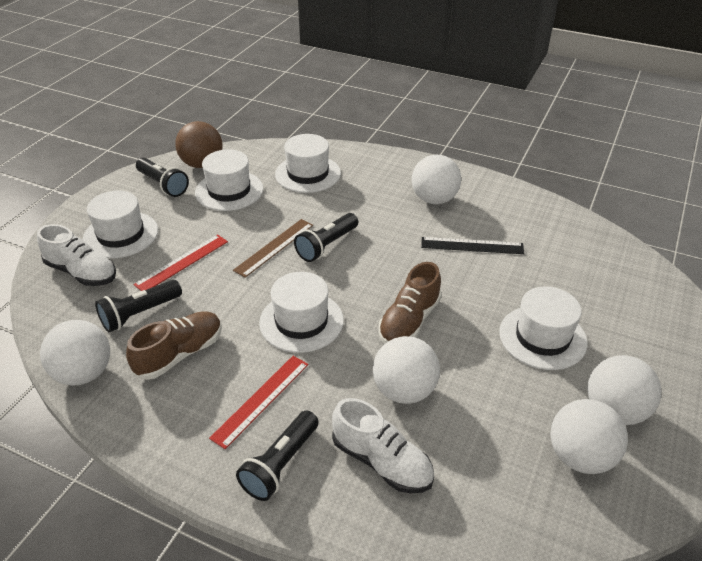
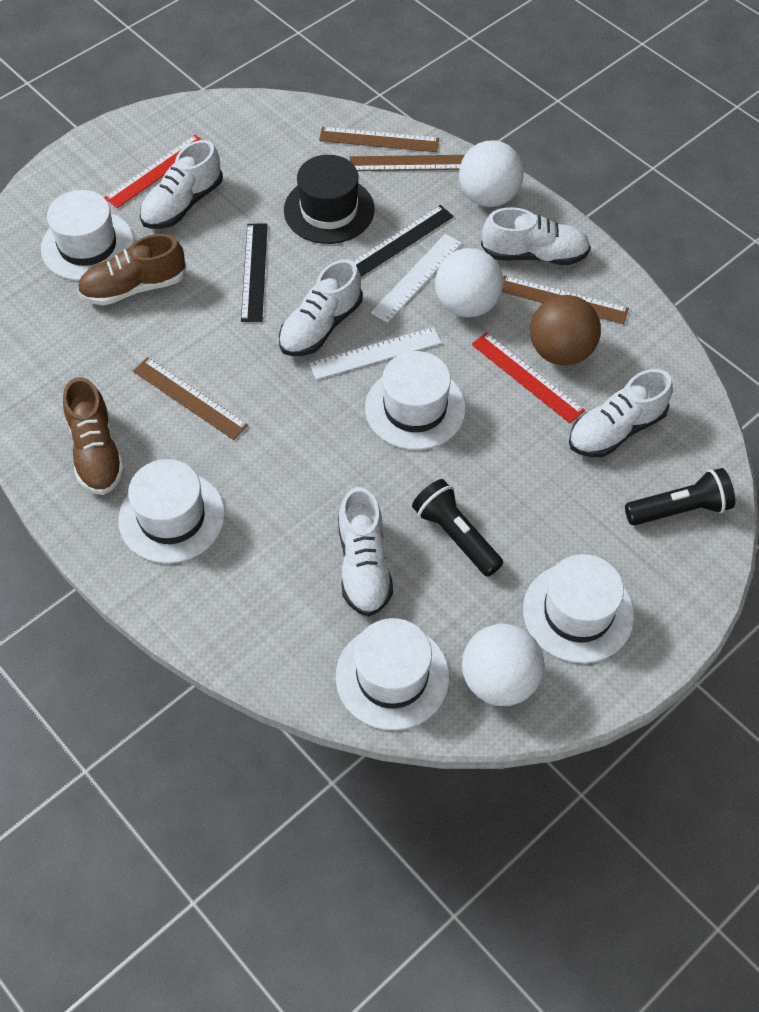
black flashlight: 4 -> 2
black hat: 0 -> 1
black ruler: 1 -> 2
brown ruler: 1 -> 4
white ball: 5 -> 3
white ruler: 0 -> 2
white shoe: 2 -> 5

